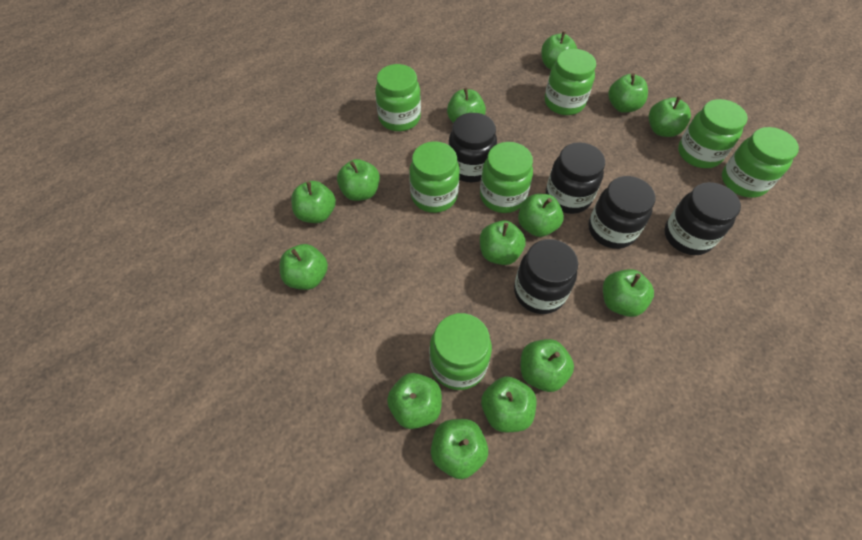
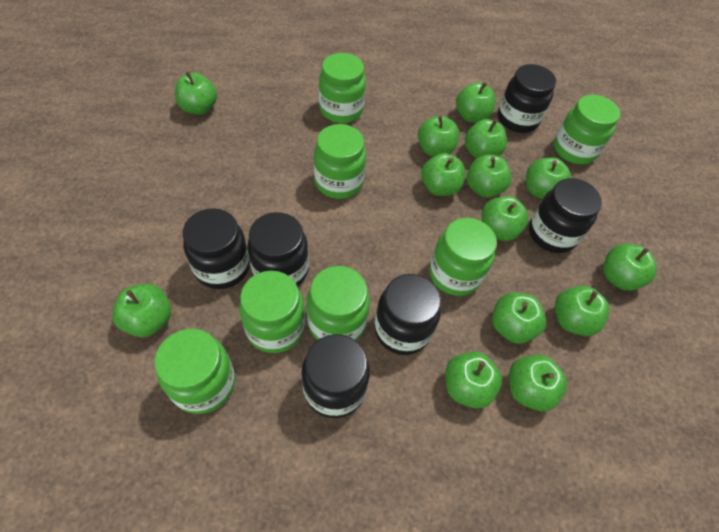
black jar: 5 -> 6

